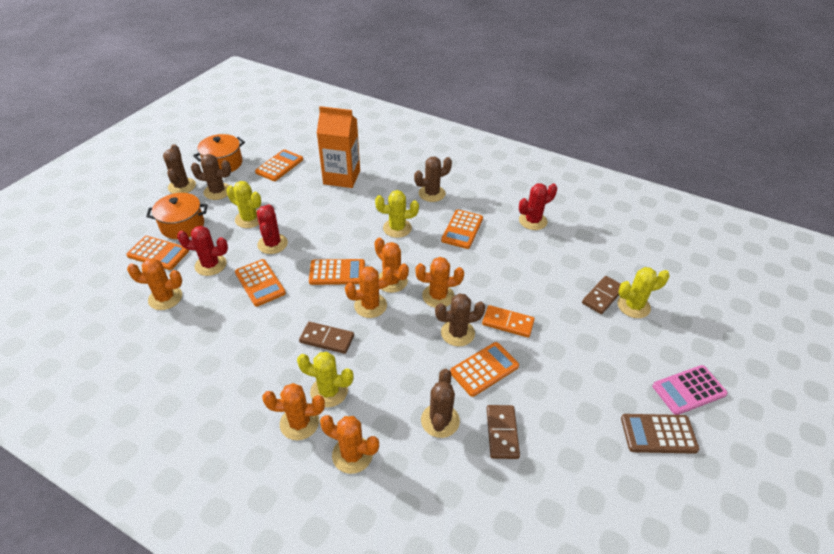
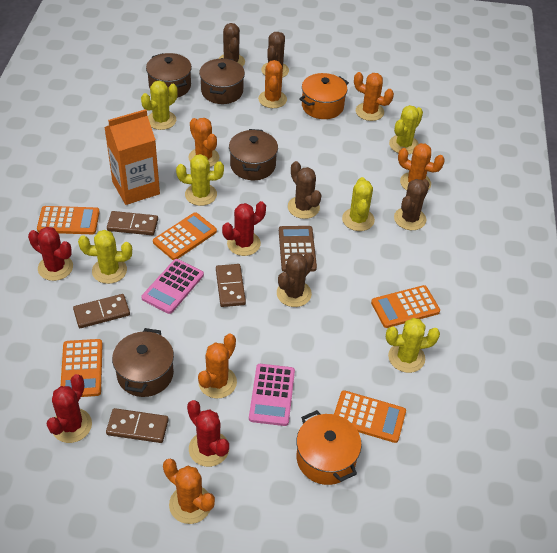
brown domino: 3 -> 4
brown pot: 0 -> 4
orange calculator: 6 -> 5
orange domino: 1 -> 0
pink calculator: 1 -> 2
red cactus: 3 -> 4
yellow cactus: 4 -> 6

